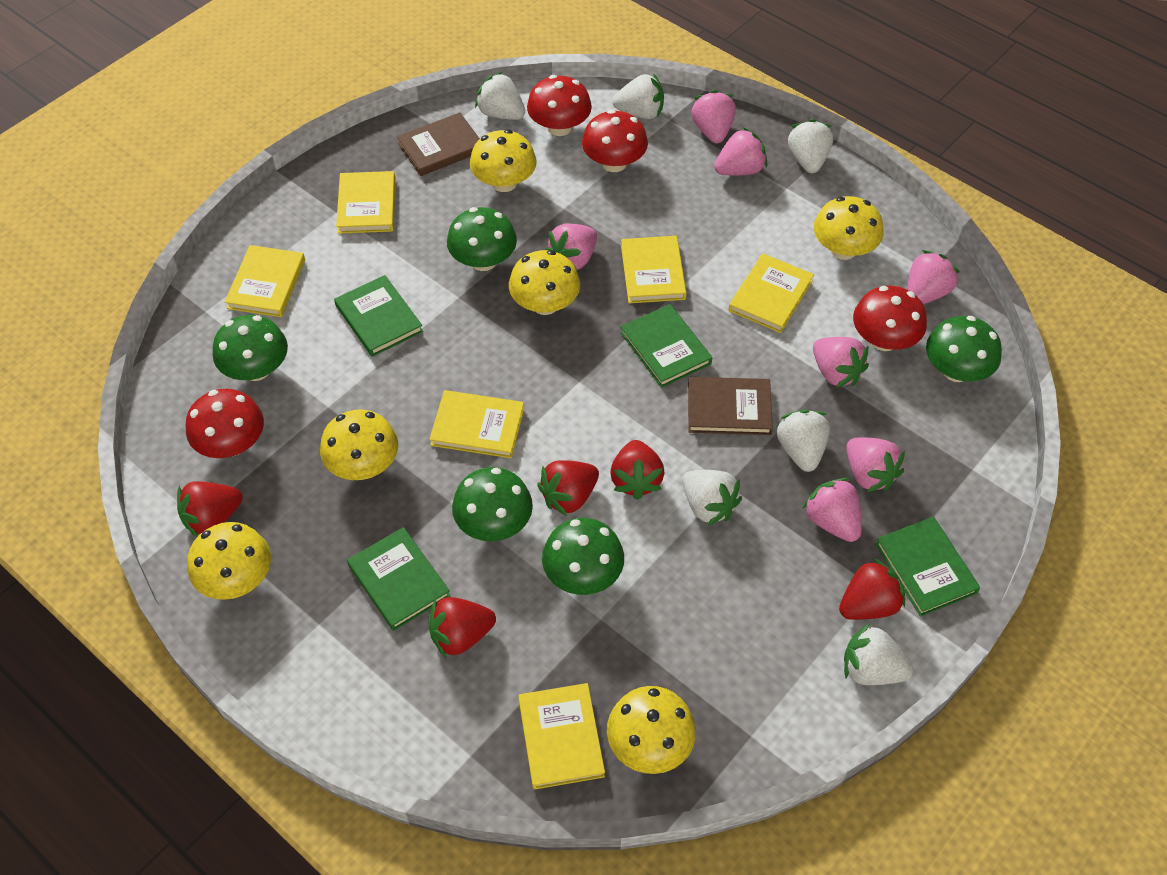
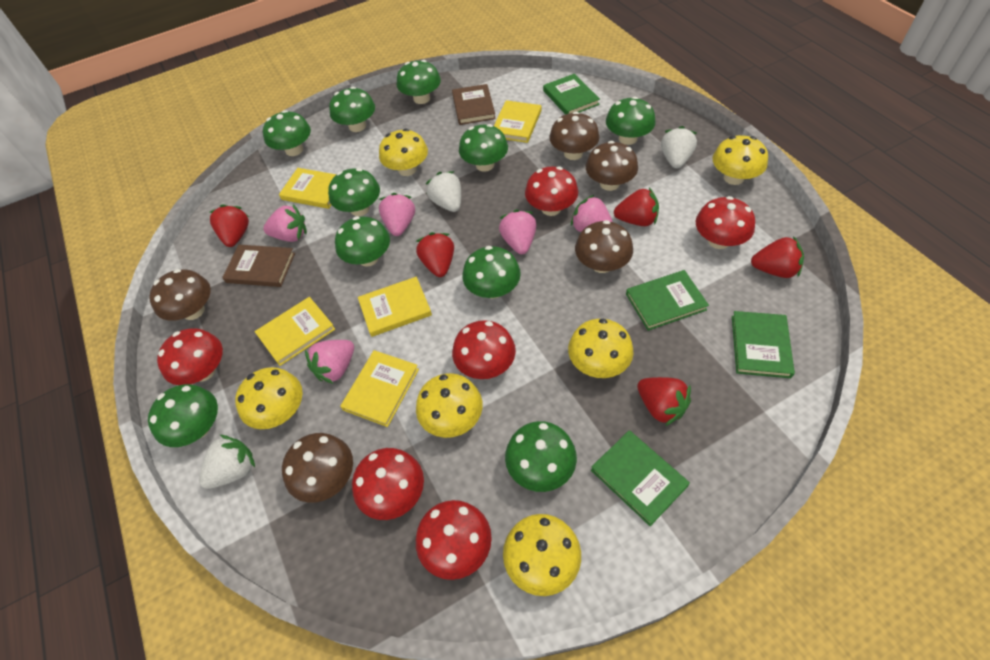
brown mushroom: 0 -> 5
green mushroom: 5 -> 10
pink strawberry: 7 -> 5
red mushroom: 4 -> 6
white strawberry: 6 -> 3
yellow book: 6 -> 5

